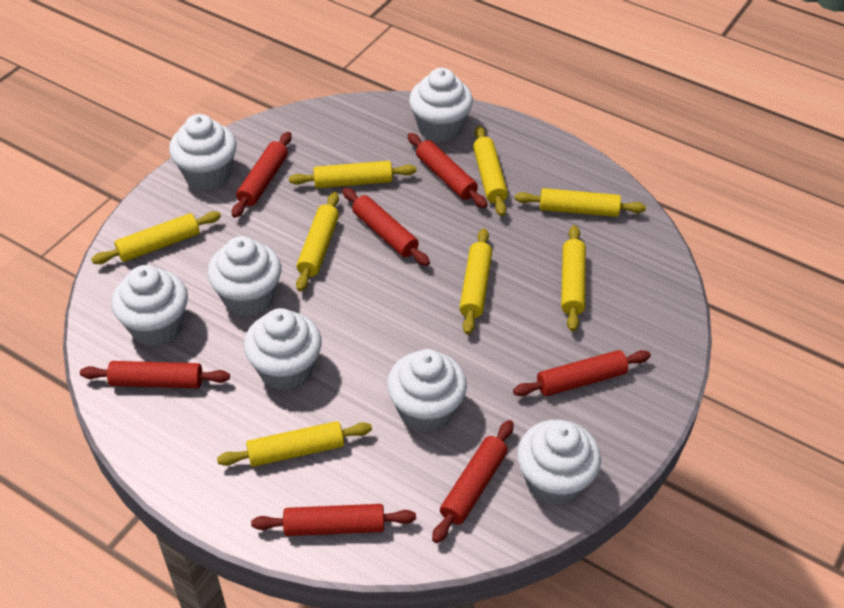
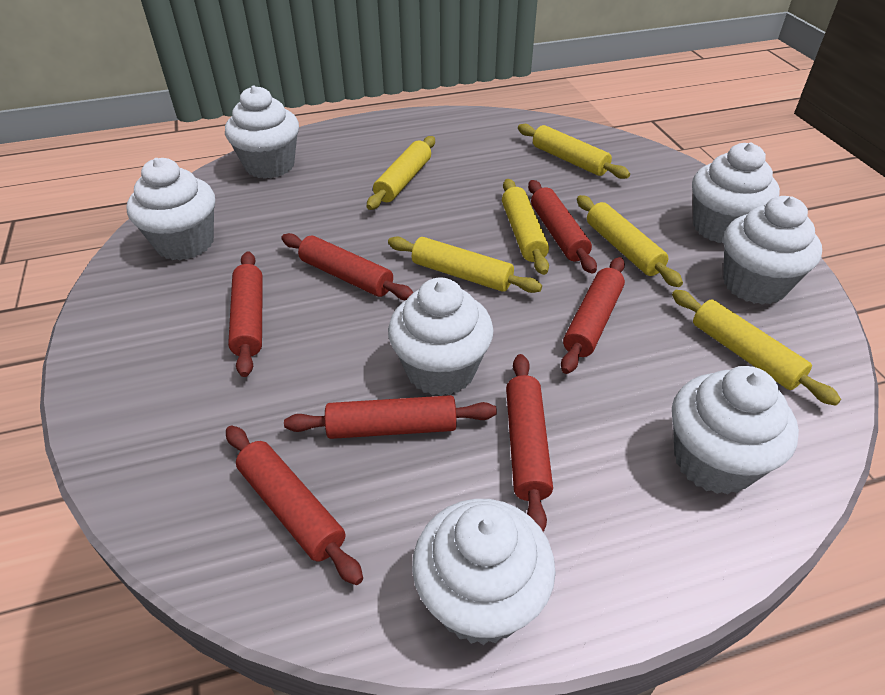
yellow rolling pin: 8 -> 6

